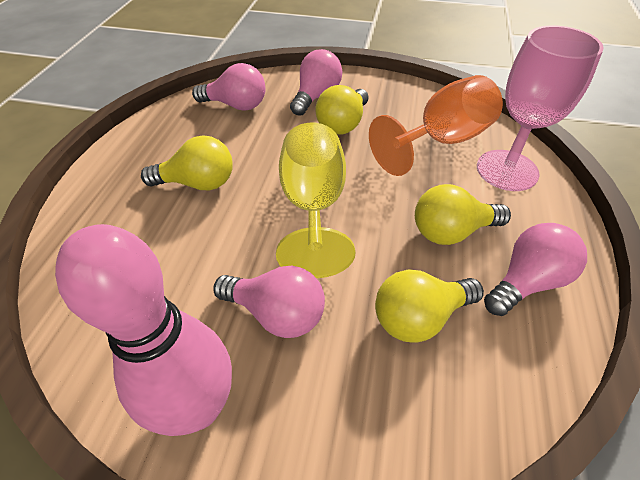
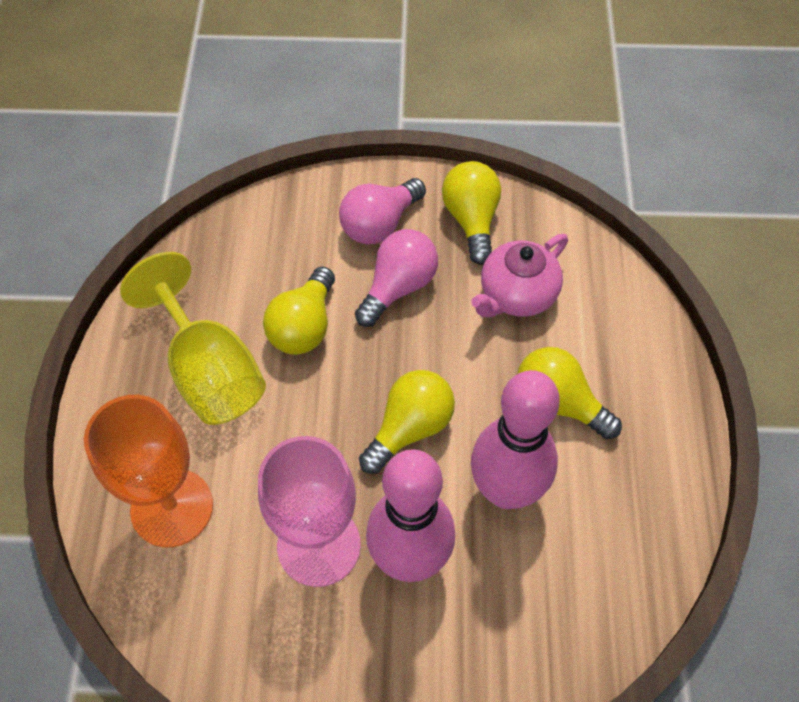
pink bowling pin: 1 -> 2
pink light bulb: 4 -> 2
pink teapot: 0 -> 1

